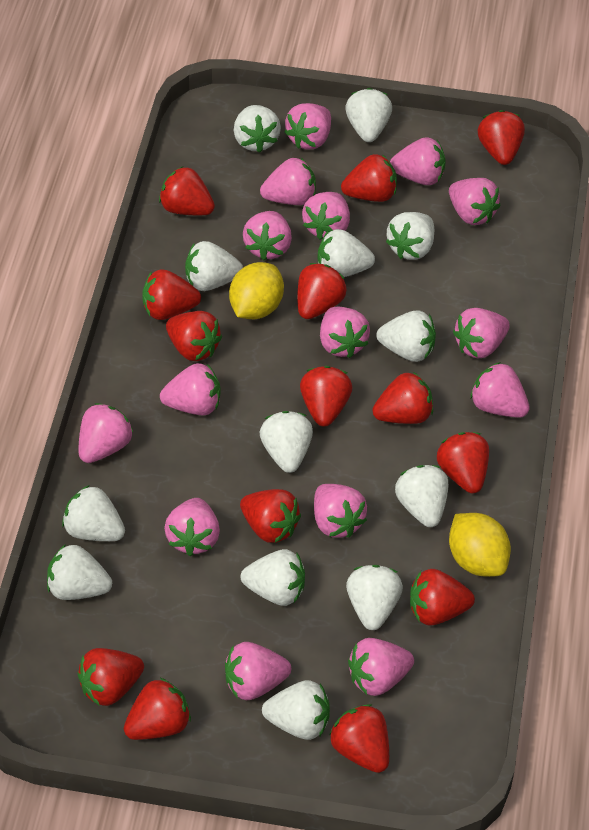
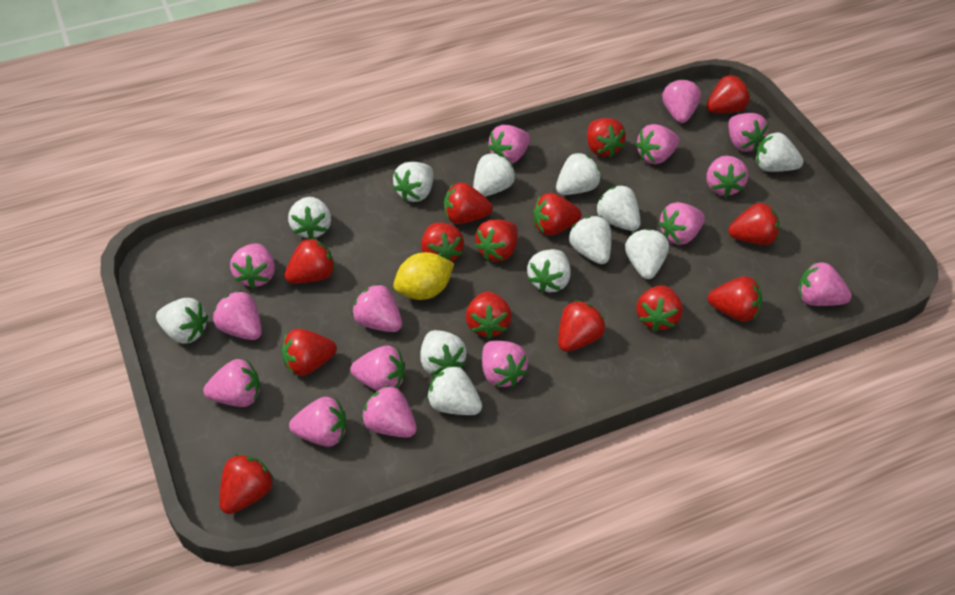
white strawberry: 13 -> 12
yellow lemon: 2 -> 1

